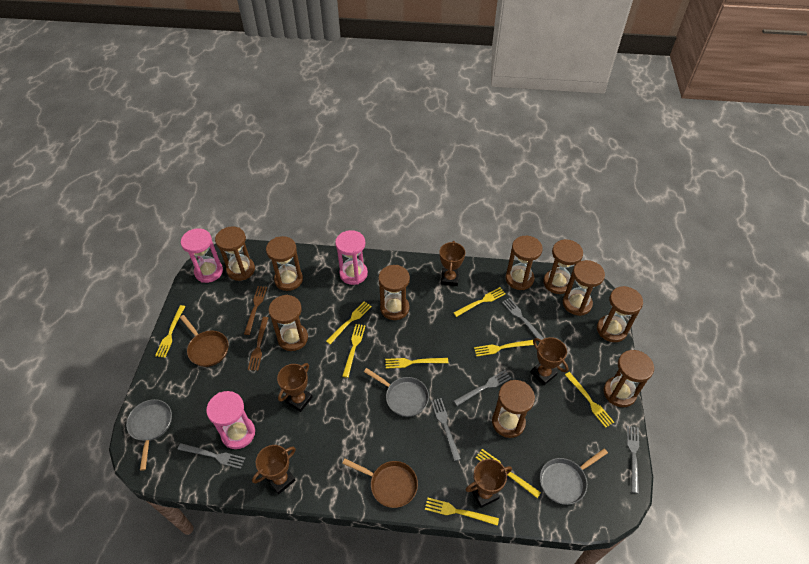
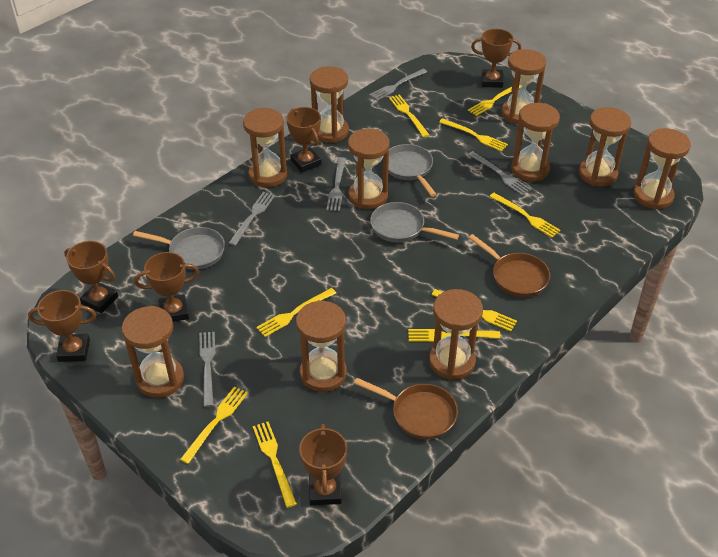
brown fork: 2 -> 0
brown trophy: 5 -> 6
pink hourglass: 3 -> 0

